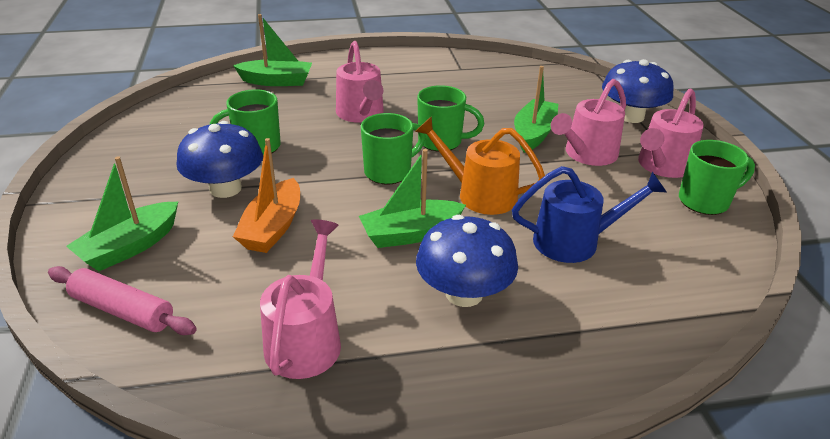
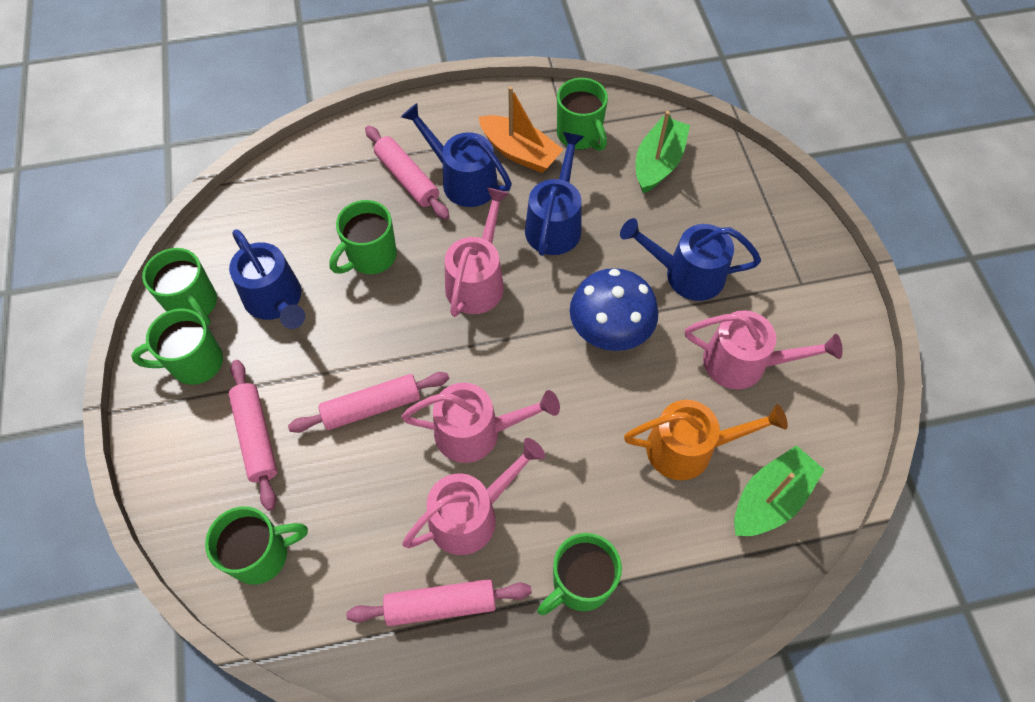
blue mushroom: 3 -> 1
blue watering can: 1 -> 4
green boat: 4 -> 2
green mug: 4 -> 6
pink rolling pin: 1 -> 4

